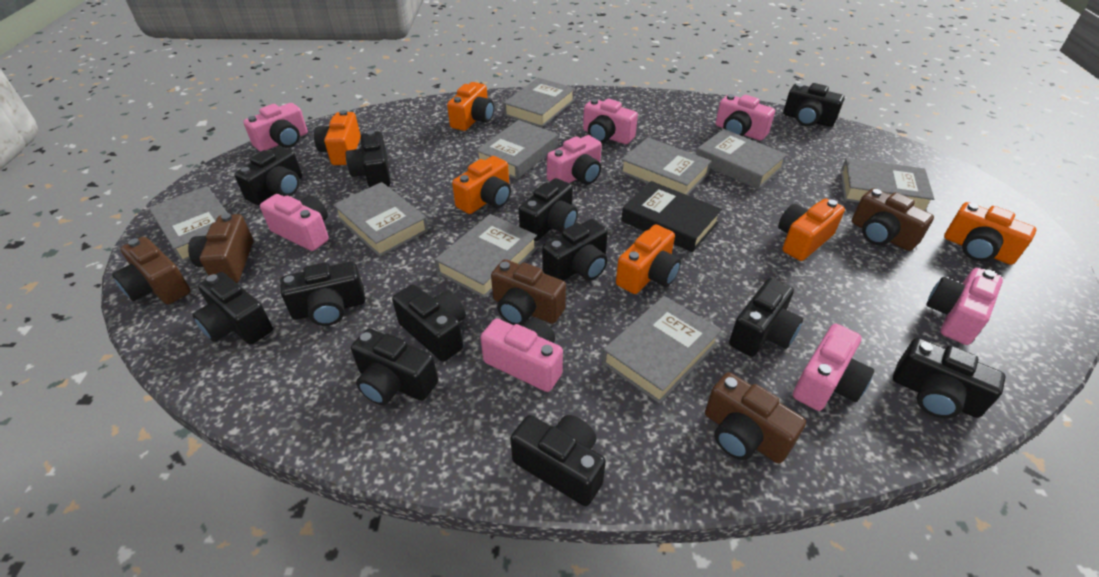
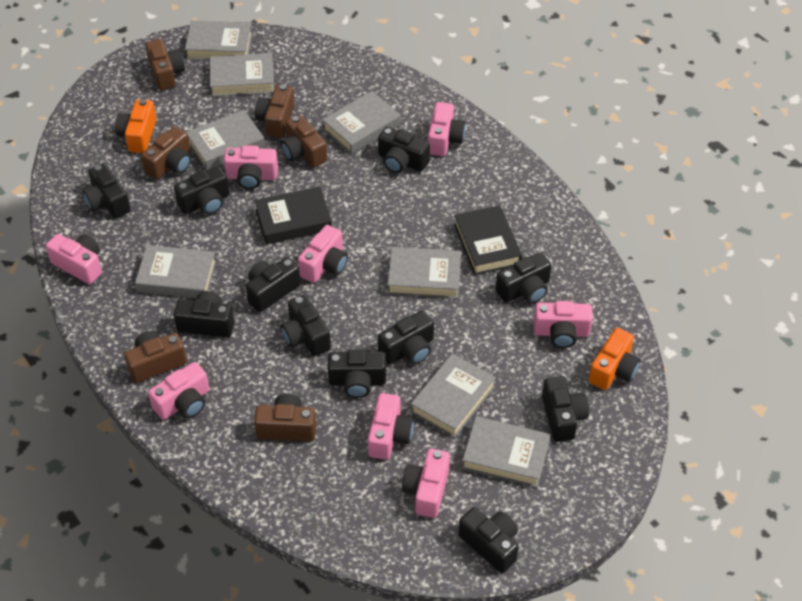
black book: 1 -> 2
black camera: 12 -> 11
brown camera: 5 -> 6
grey book: 9 -> 8
orange camera: 6 -> 2

